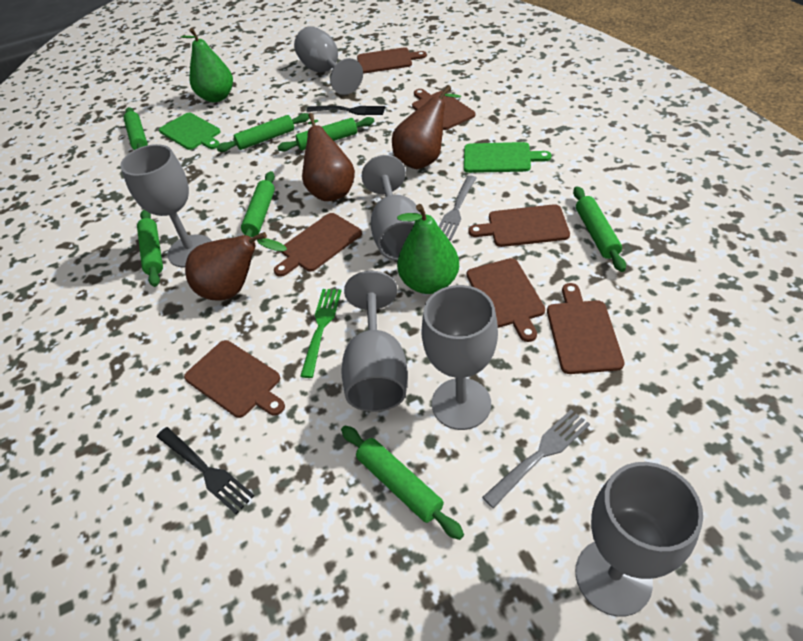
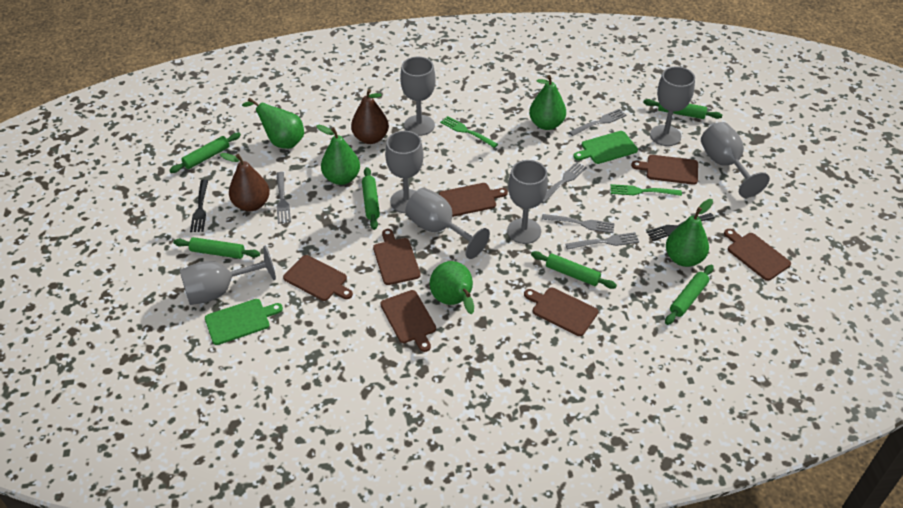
brown pear: 3 -> 2
green fork: 1 -> 2
green pear: 2 -> 5
green rolling pin: 7 -> 6
grey fork: 2 -> 5
grey goblet: 6 -> 7

